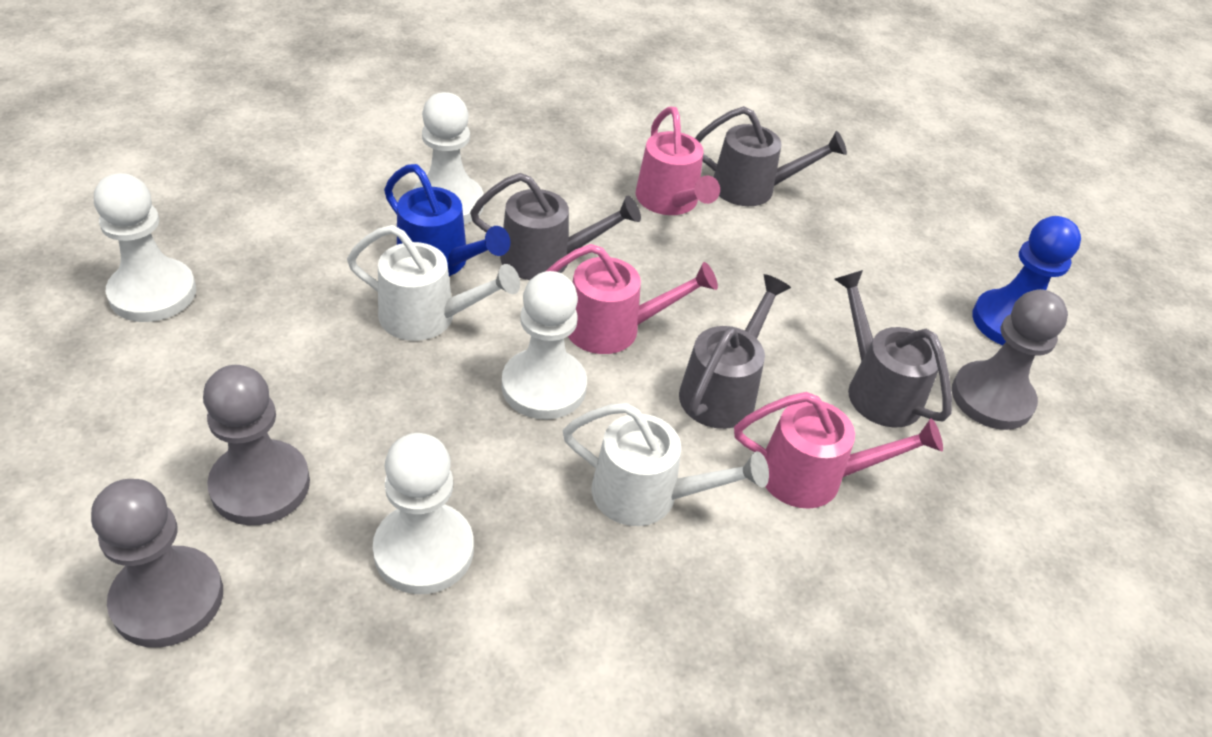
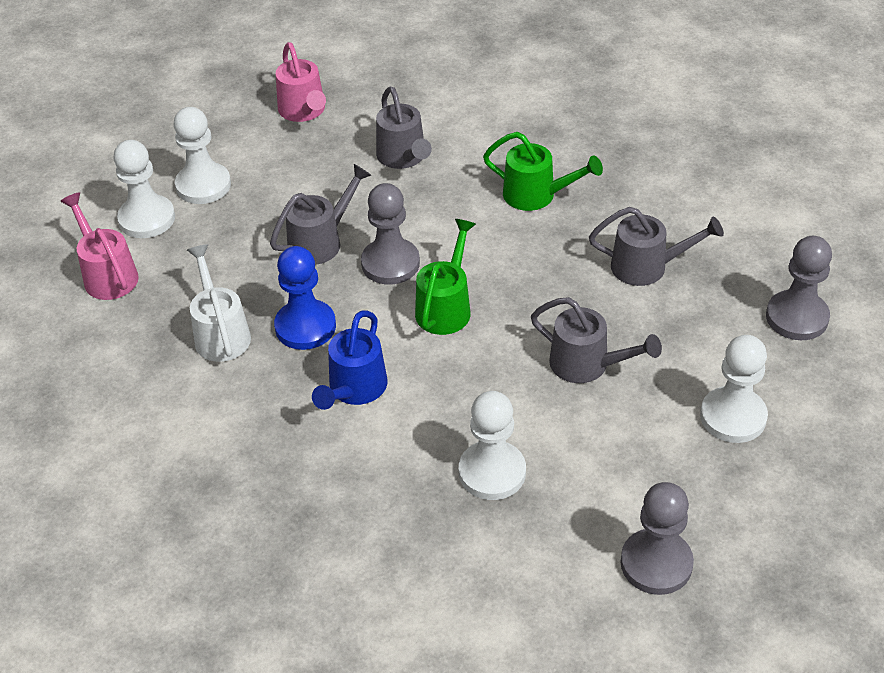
green watering can: 0 -> 2
pink watering can: 3 -> 2
white watering can: 2 -> 1

